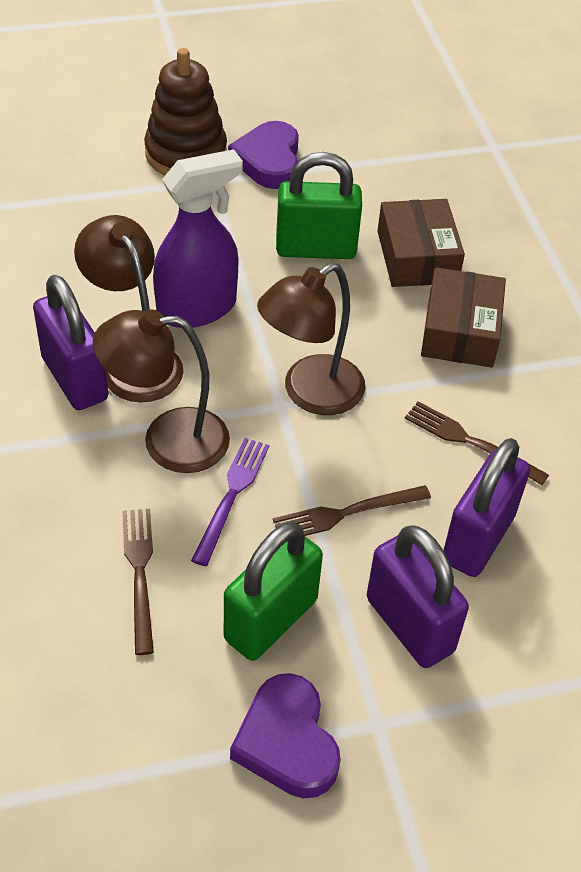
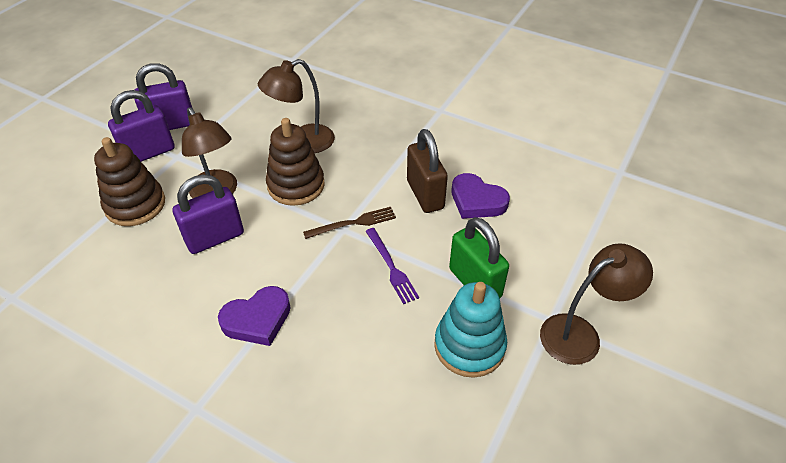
brown box: 2 -> 0
brown fork: 3 -> 1
brown padlock: 0 -> 1
brown stacking toy: 1 -> 2
green padlock: 2 -> 1
purple spray bottle: 1 -> 0
turquoise stacking toy: 0 -> 1

